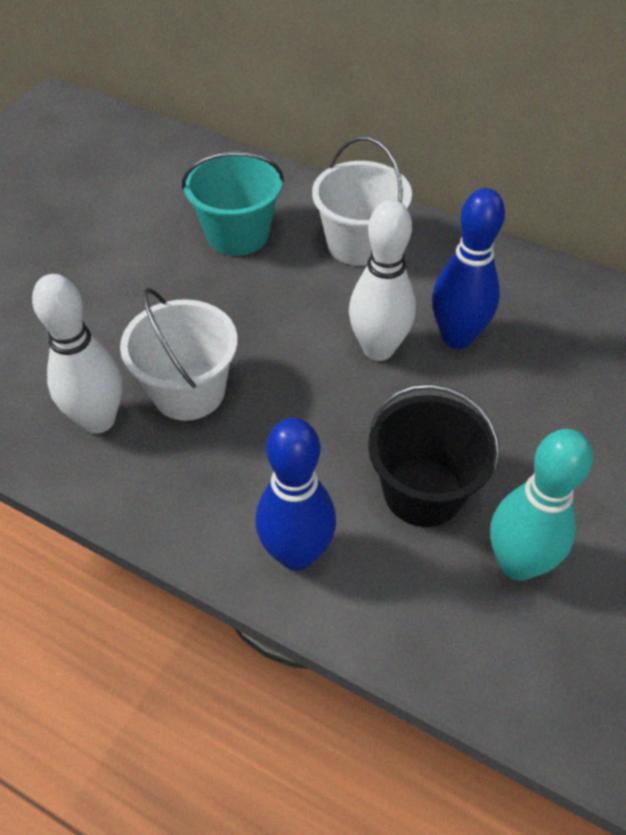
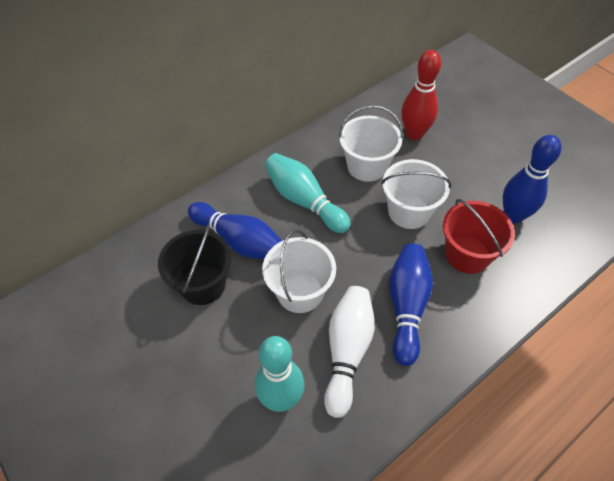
blue bowling pin: 2 -> 3
red bowling pin: 0 -> 1
red bucket: 0 -> 1
turquoise bowling pin: 1 -> 2
turquoise bucket: 1 -> 0
white bowling pin: 2 -> 1
white bucket: 2 -> 3

